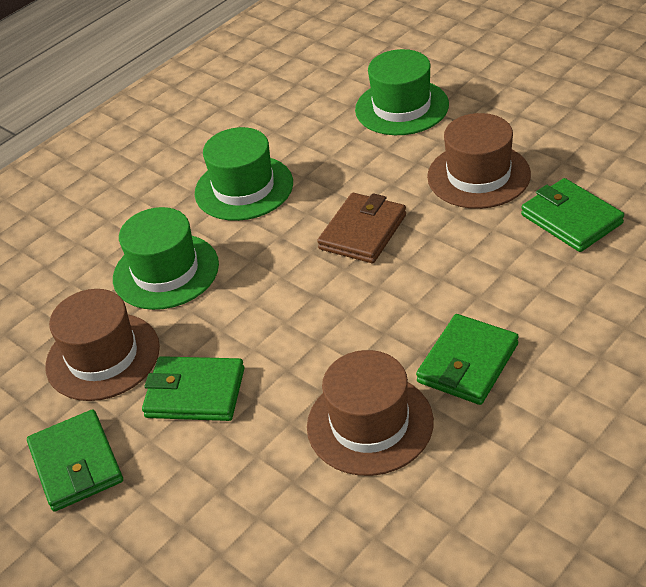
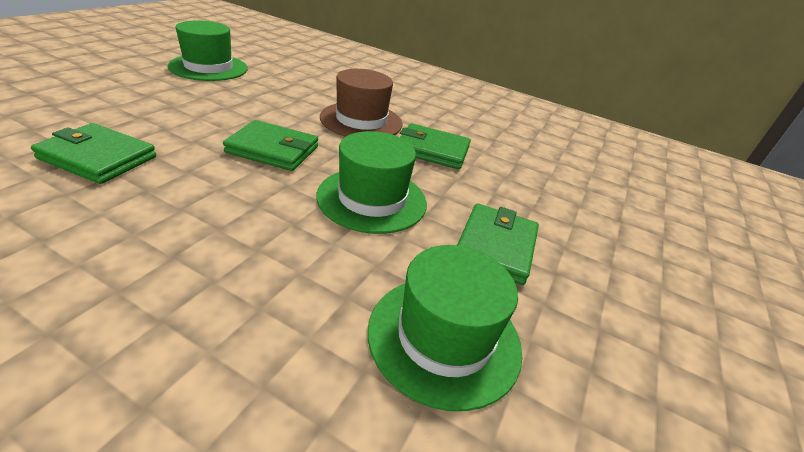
brown hat: 3 -> 1
brown wallet: 1 -> 0

